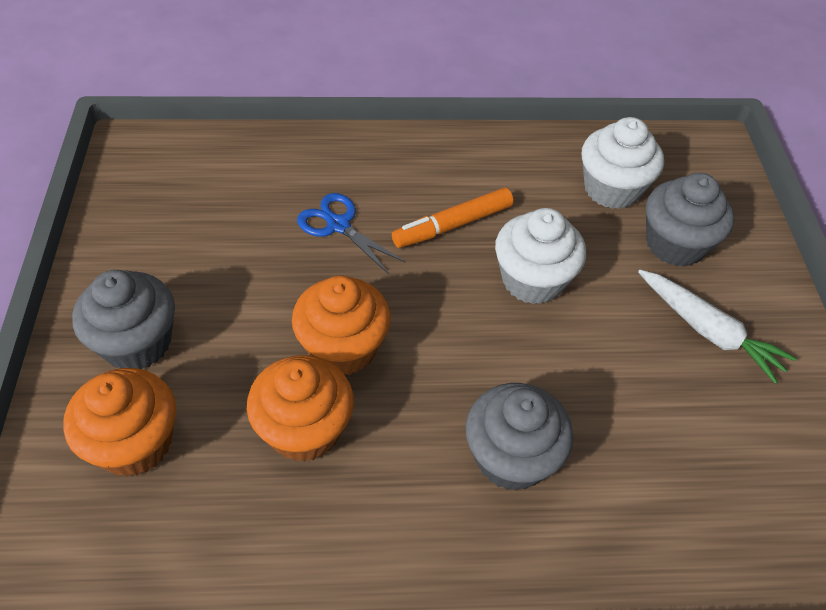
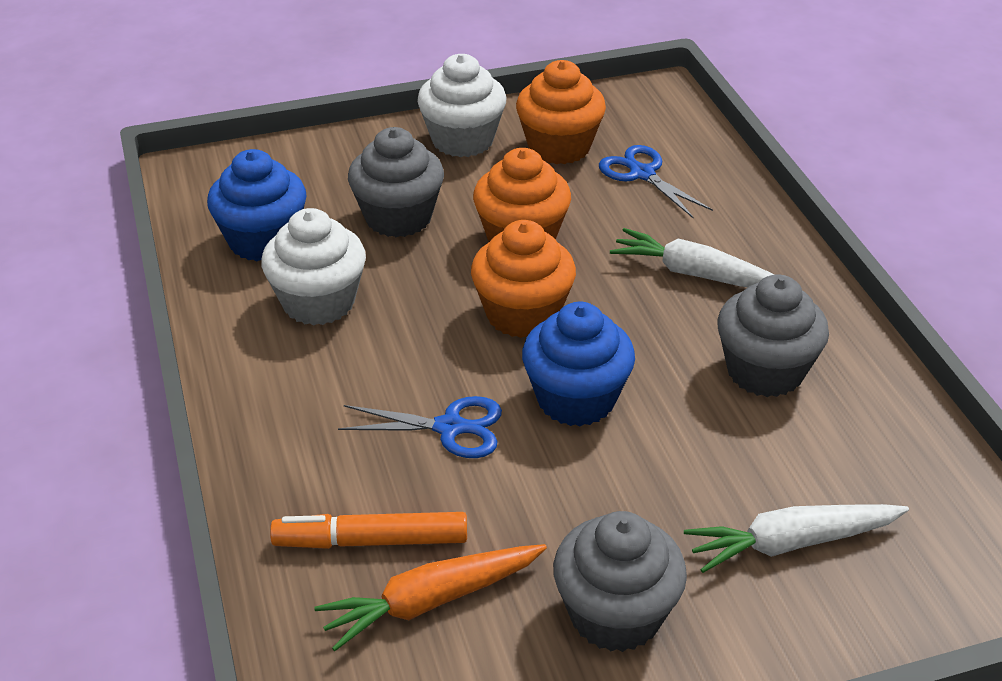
blue cupcake: 0 -> 2
blue scissors: 1 -> 2
orange carrot: 0 -> 1
white carrot: 1 -> 2

